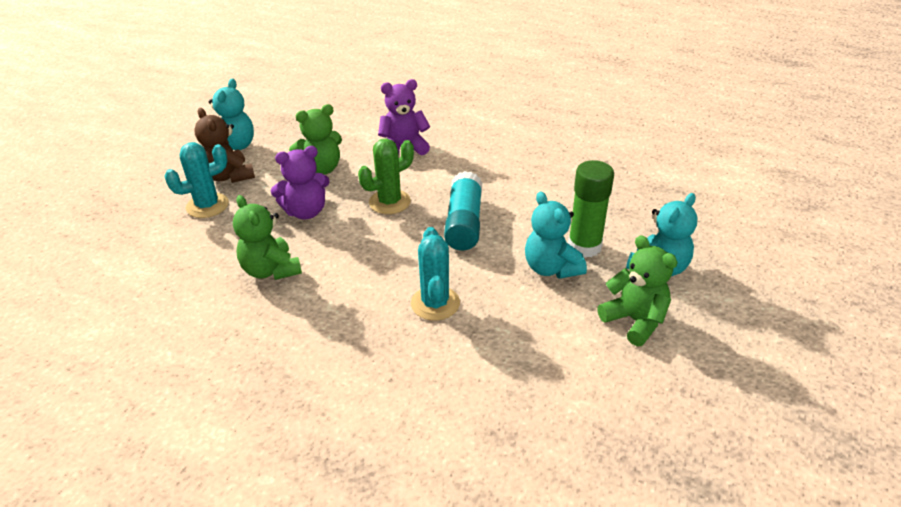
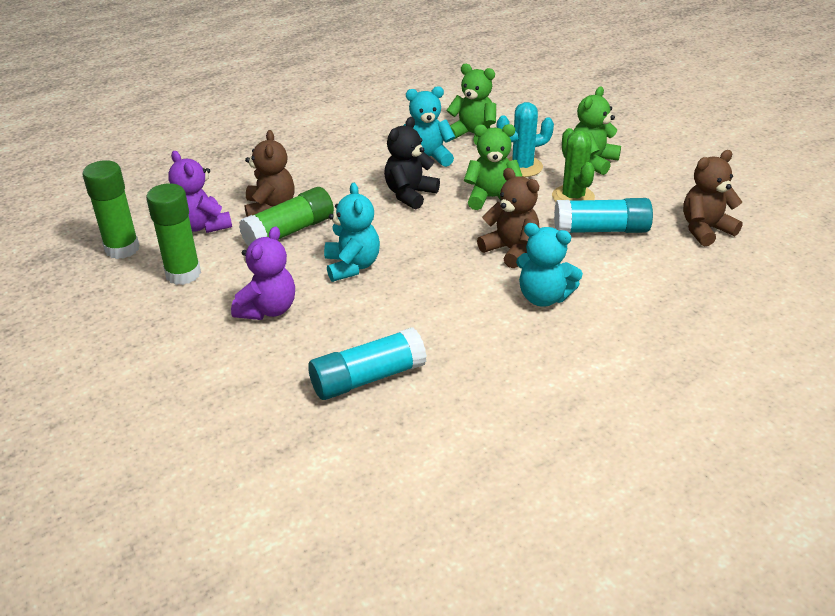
black teddy bear: 0 -> 1
brown teddy bear: 1 -> 3
green glue stick: 1 -> 3
turquoise cactus: 2 -> 1
turquoise glue stick: 1 -> 2

